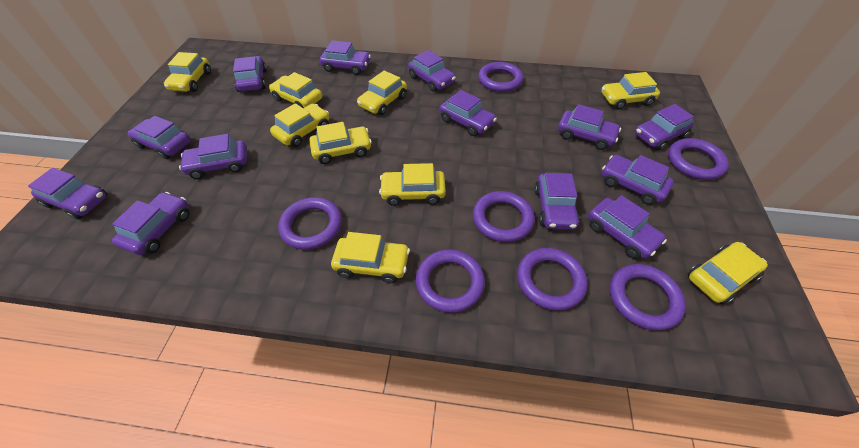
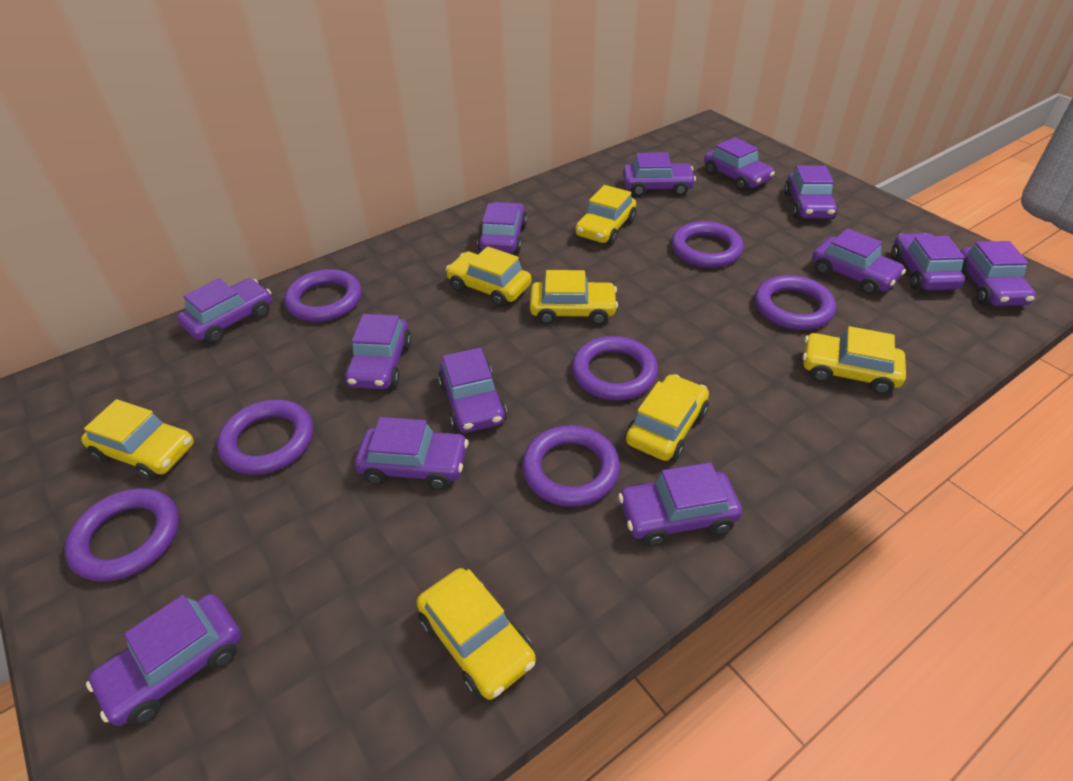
yellow car: 9 -> 7

